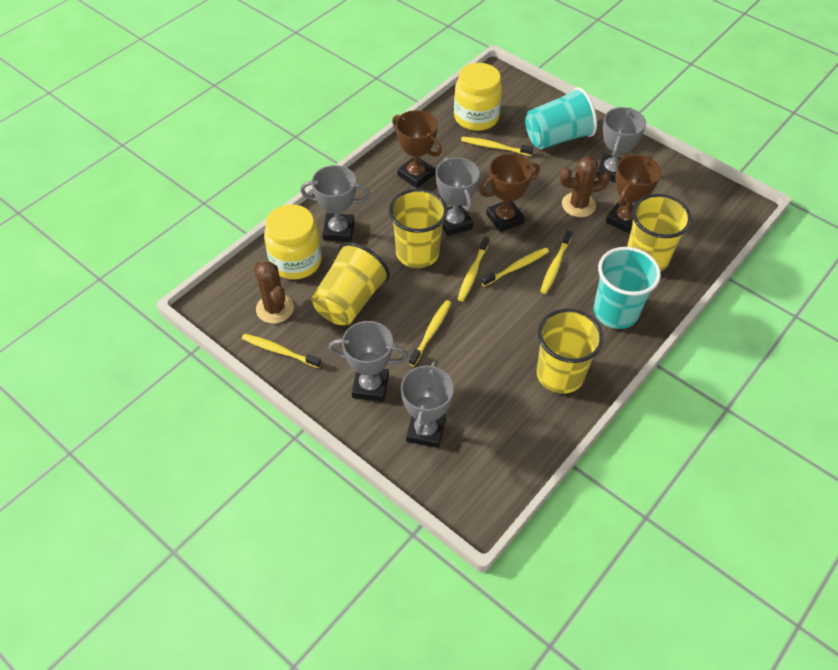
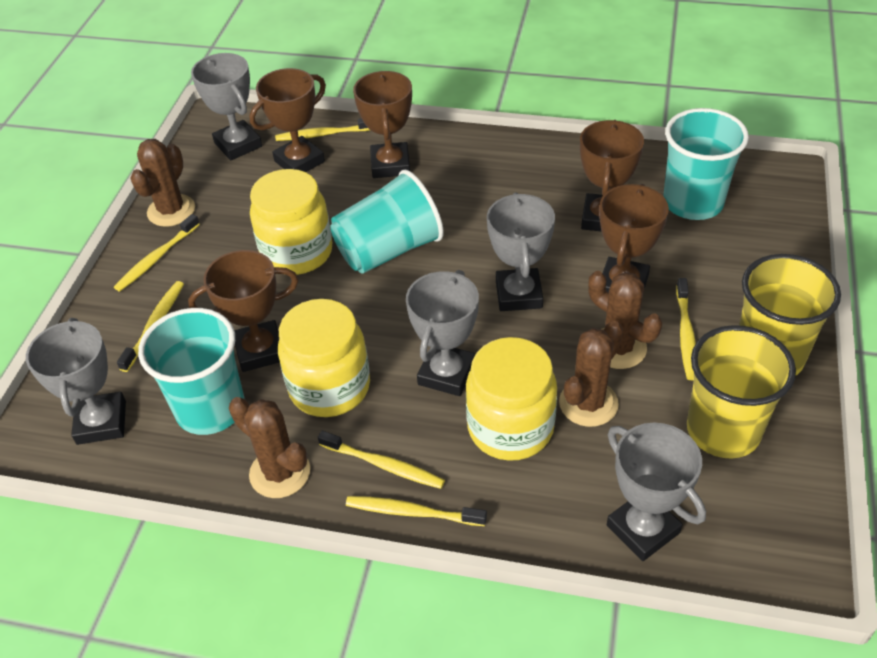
brown cactus: 2 -> 4
brown trophy: 3 -> 5
turquoise cup: 2 -> 3
yellow cup: 4 -> 2
yellow jar: 2 -> 3

